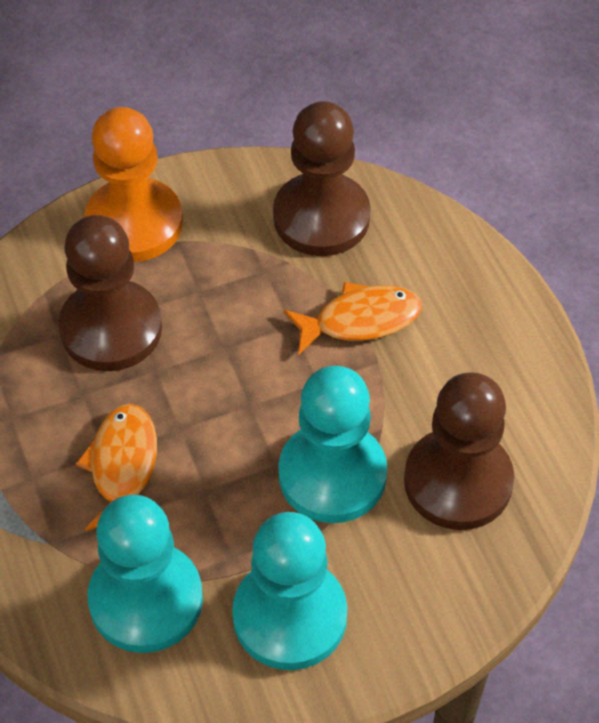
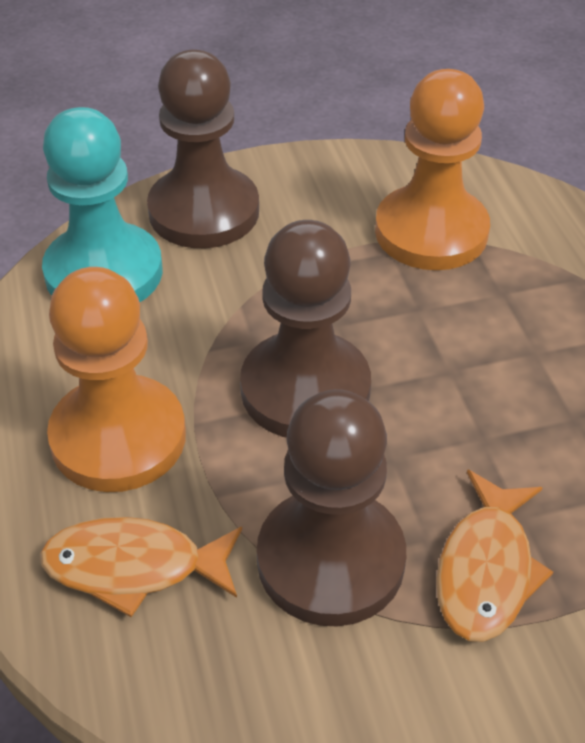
orange pawn: 1 -> 2
turquoise pawn: 3 -> 1

